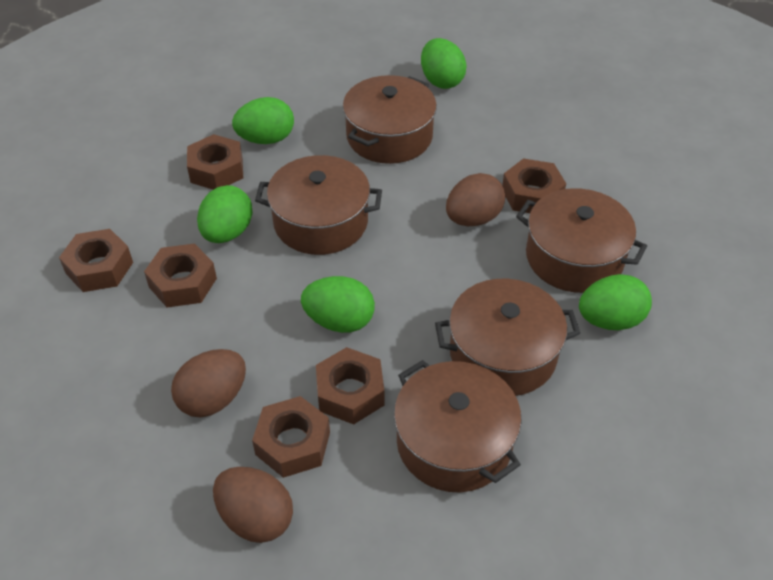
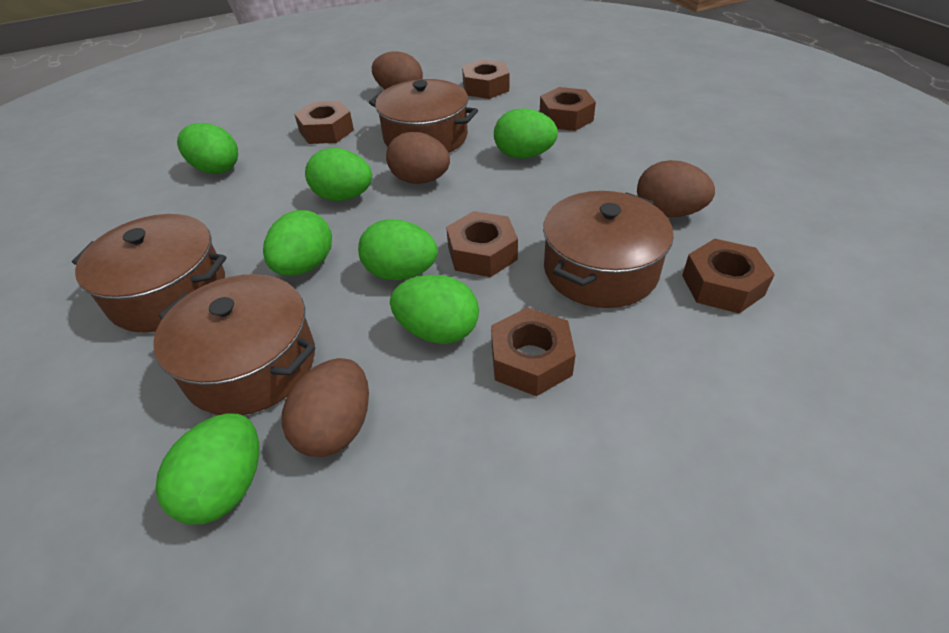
brown egg: 3 -> 4
brown pot: 5 -> 4
green egg: 5 -> 7

